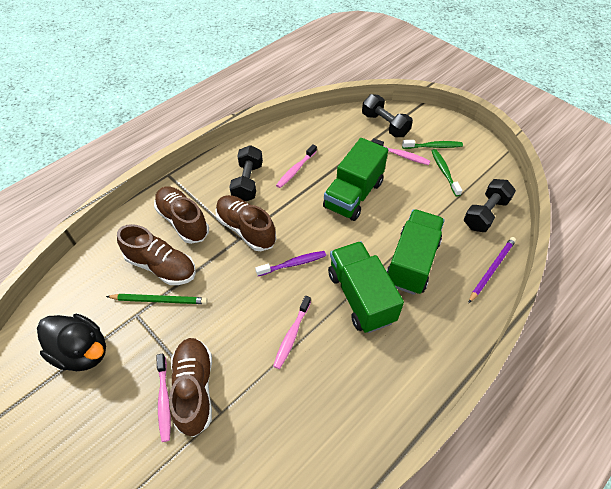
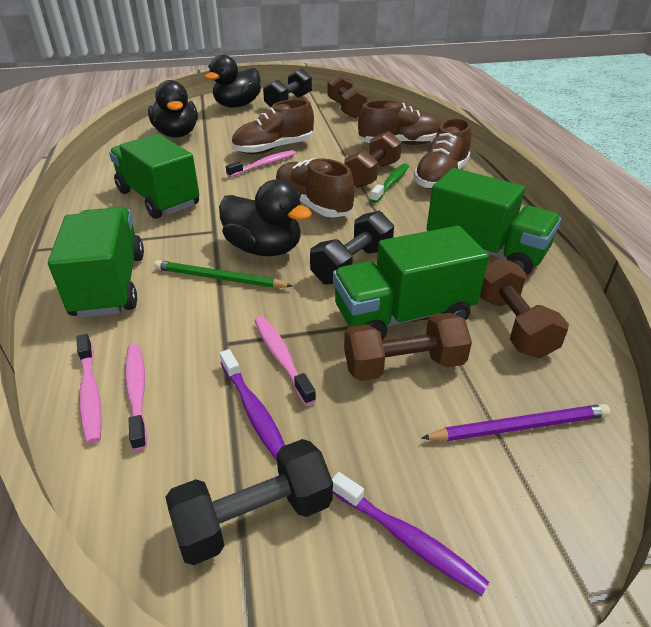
black duck: 1 -> 3
brown dumbbell: 0 -> 4
green toothbrush: 2 -> 1
green truck: 3 -> 4
purple toothbrush: 1 -> 2

